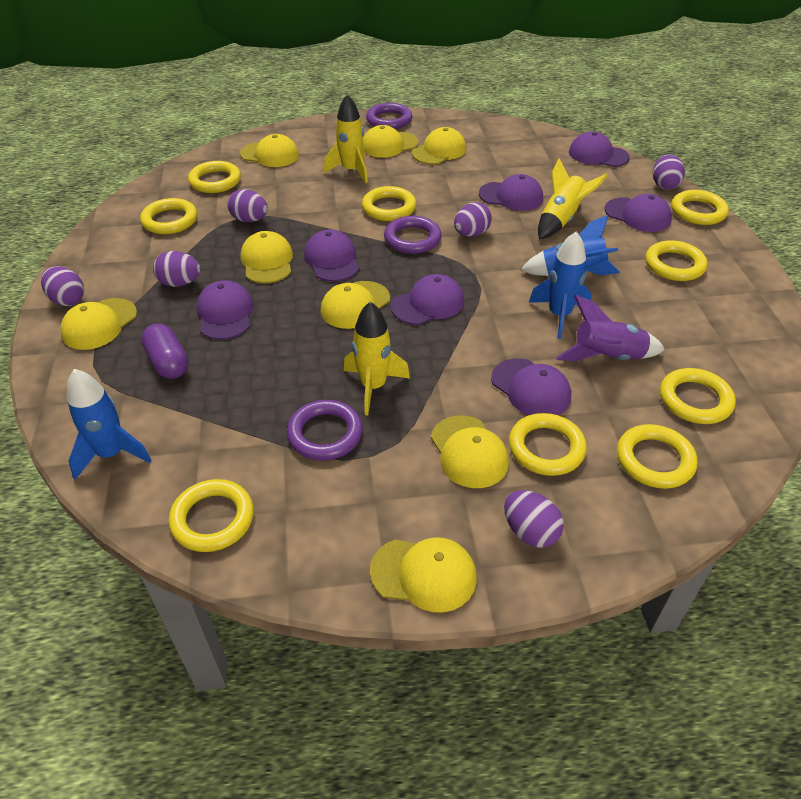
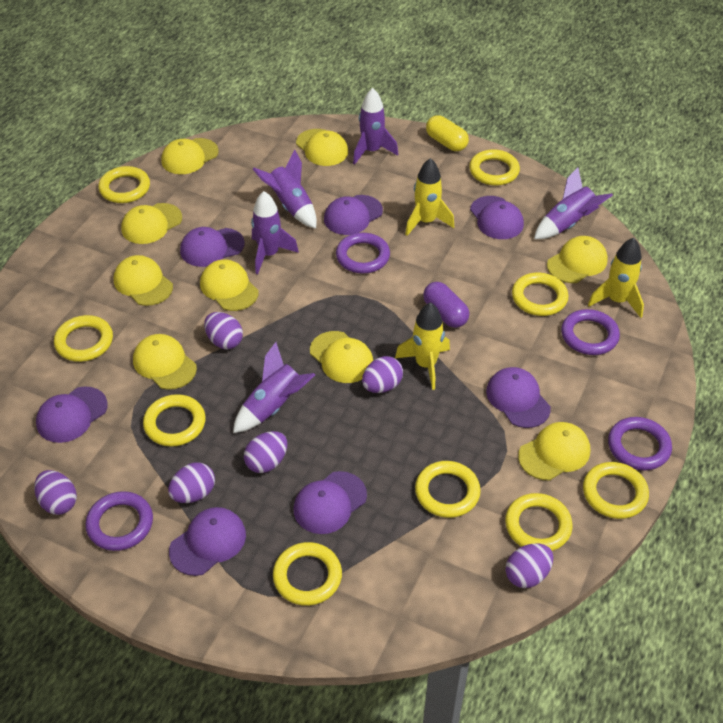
blue rocket: 3 -> 0
purple ring: 3 -> 4
purple rocket: 1 -> 5
yellow cap: 8 -> 9
yellow capsule: 0 -> 1

